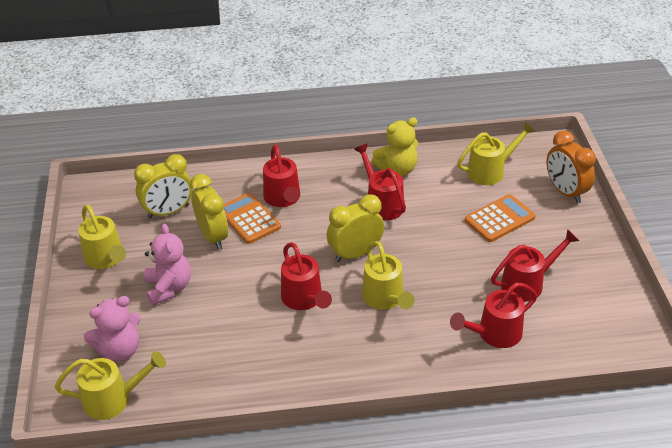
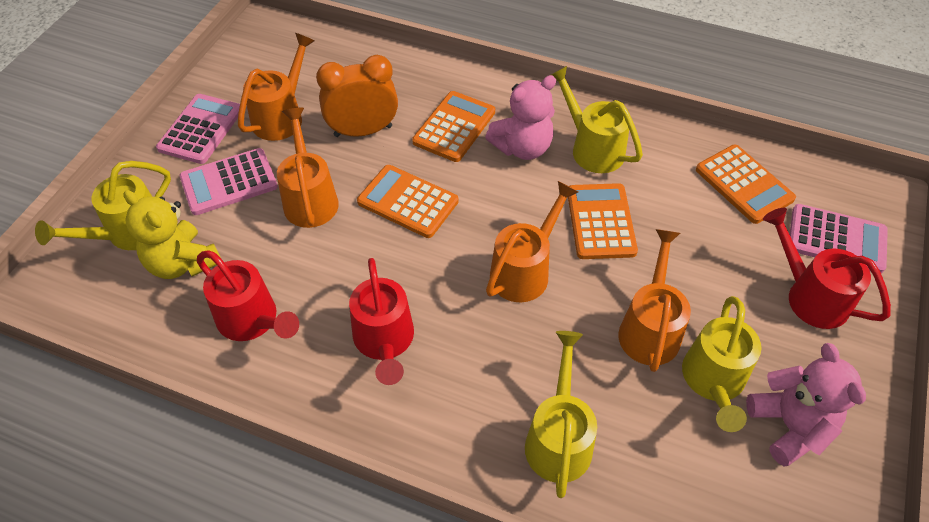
orange calculator: 2 -> 4
orange watering can: 0 -> 4
pink calculator: 0 -> 3
red watering can: 5 -> 3
yellow clock: 3 -> 0

